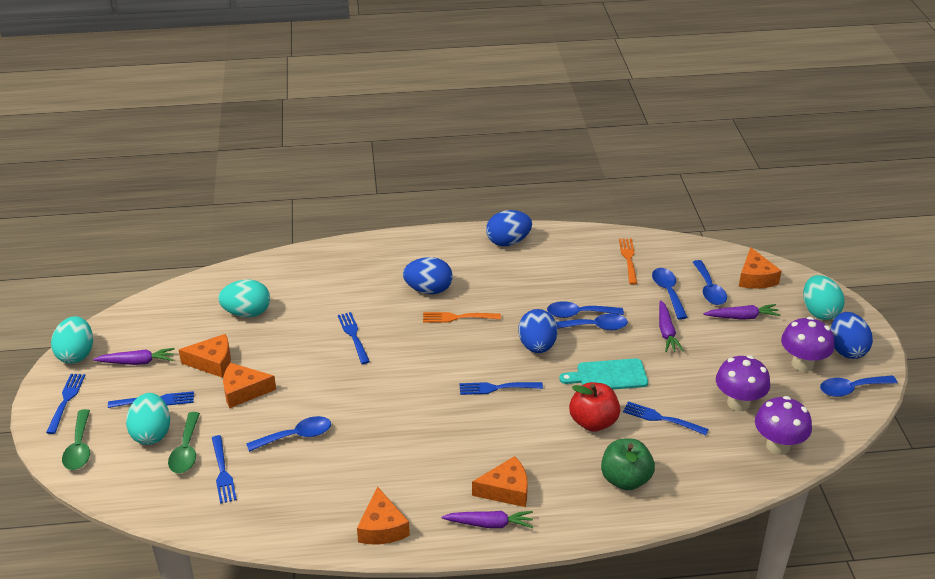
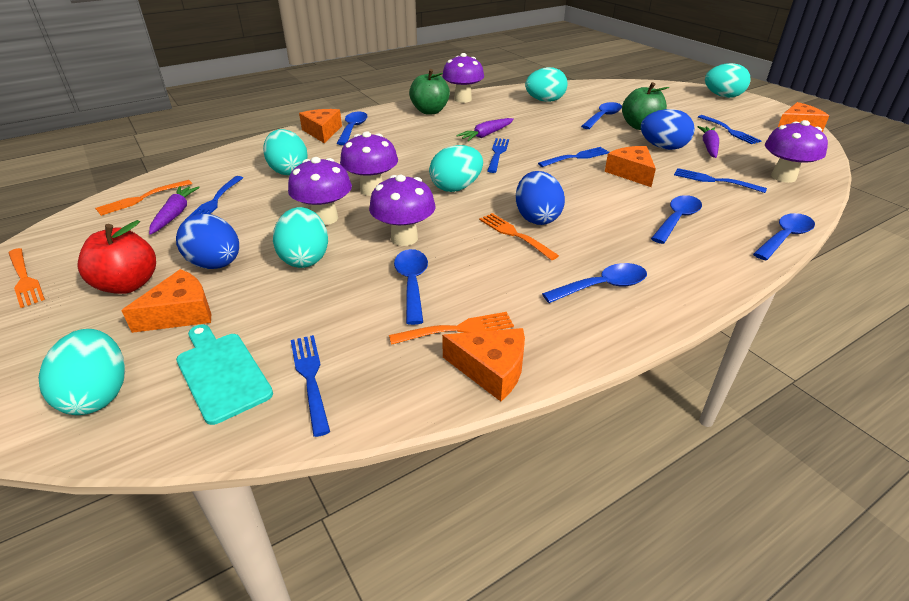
blue egg: 4 -> 3
green apple: 1 -> 2
green spoon: 2 -> 0
orange fork: 2 -> 4
purple carrot: 4 -> 3
purple mushroom: 3 -> 5
turquoise egg: 4 -> 6

